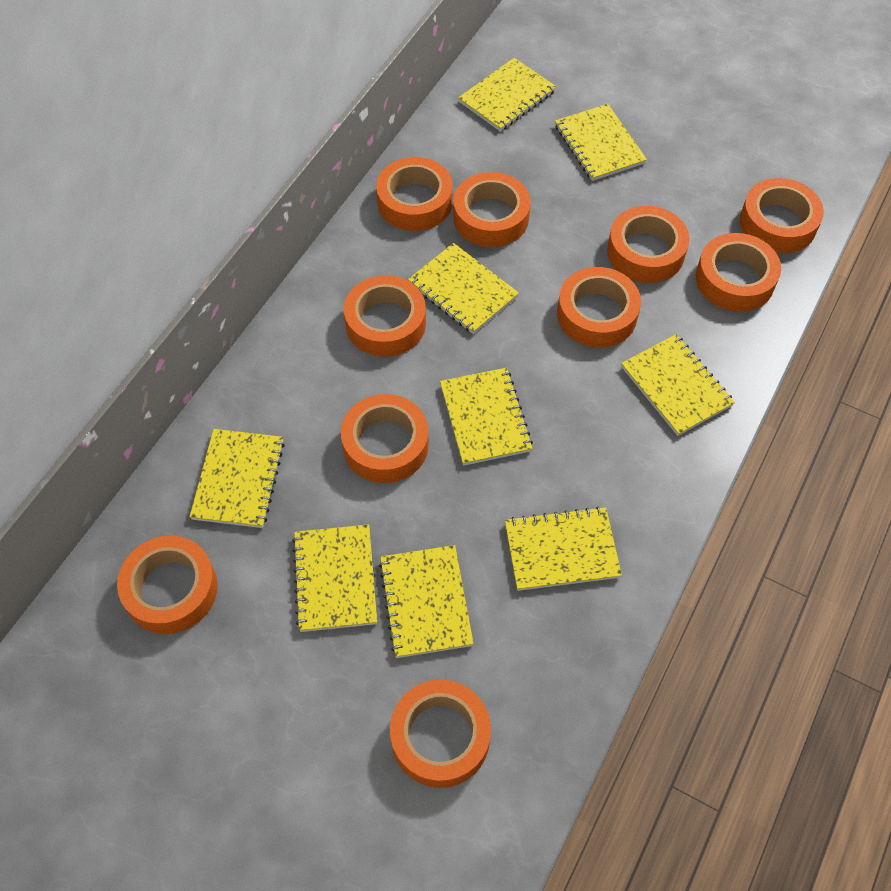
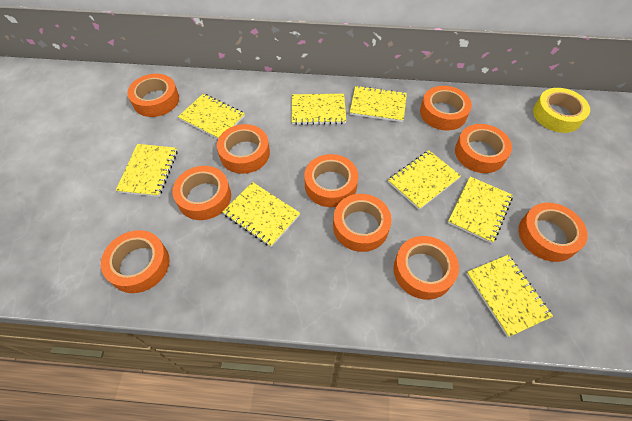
yellow notebook: 9 -> 8
yellow tape: 0 -> 1

